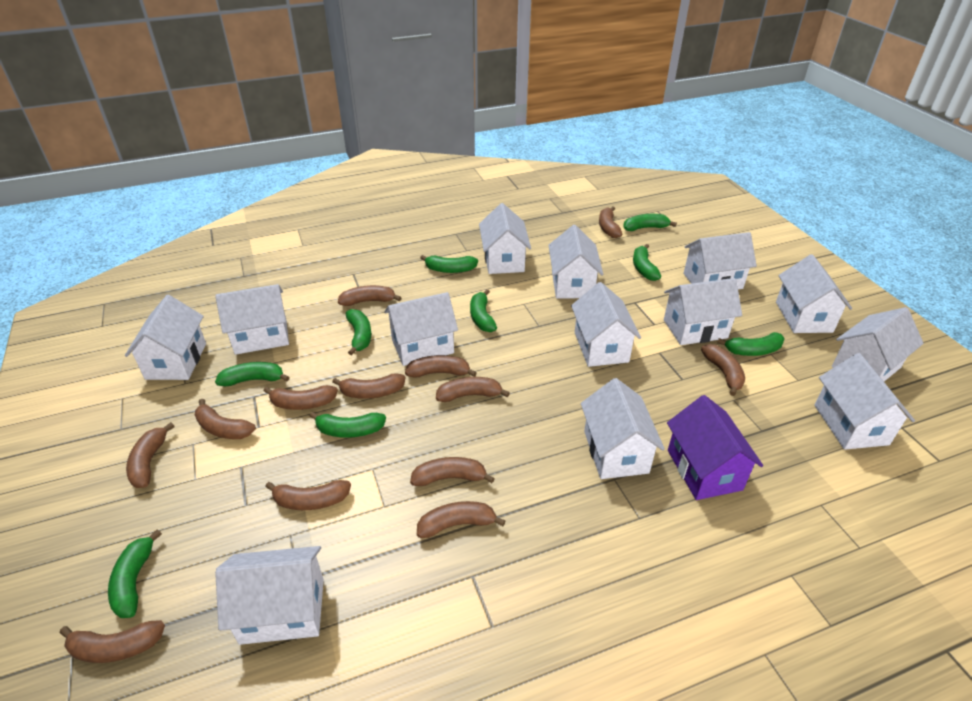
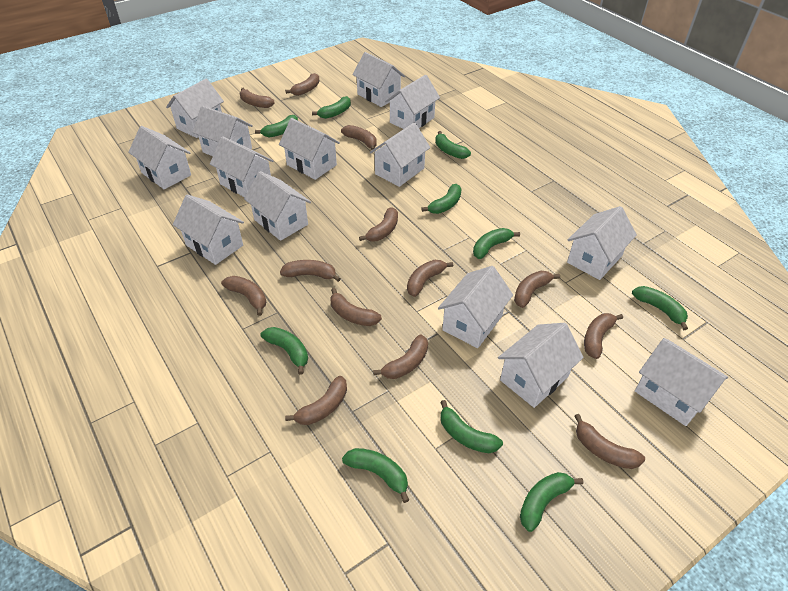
green banana: 9 -> 10
purple house: 1 -> 0
white house: 13 -> 14

